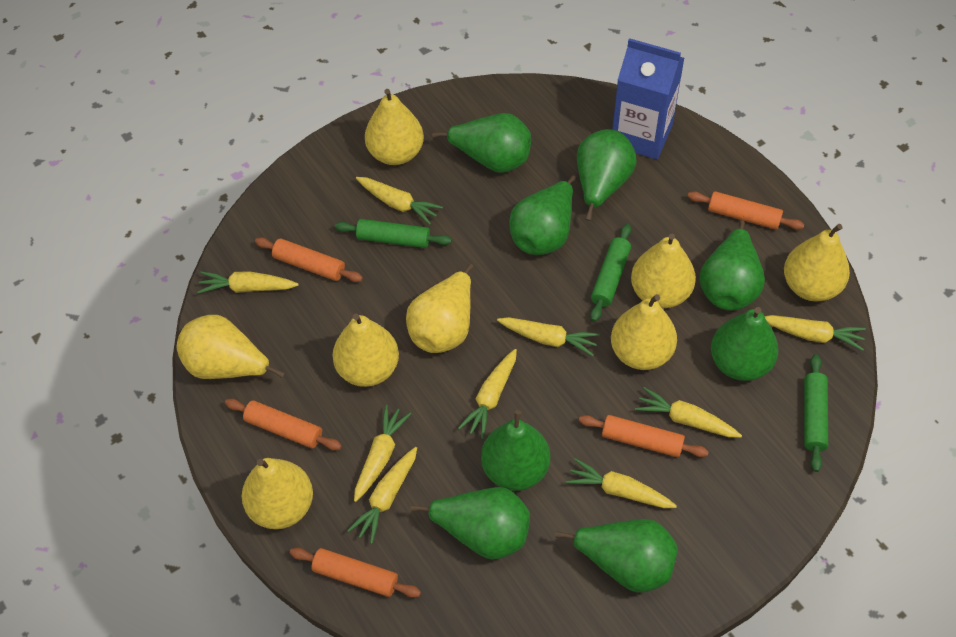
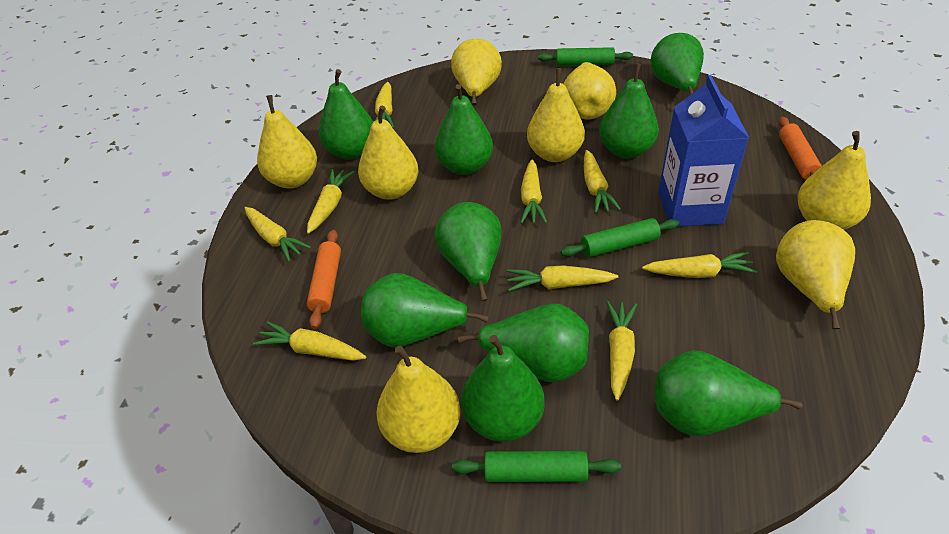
green pear: 8 -> 9
orange rolling pin: 5 -> 2

